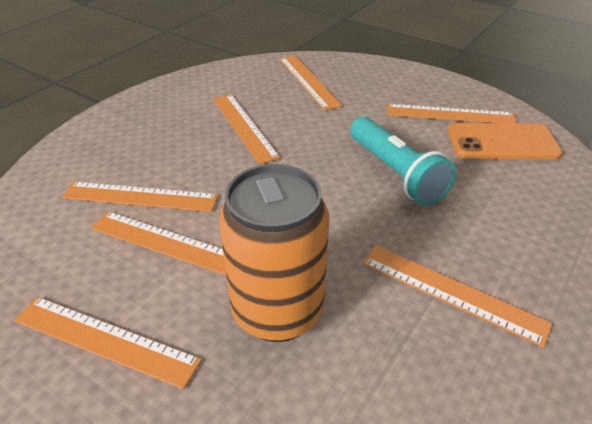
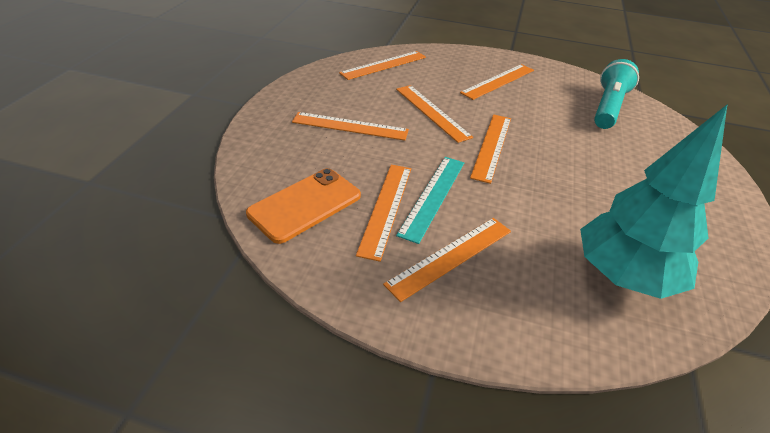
orange can: 1 -> 0
turquoise ruler: 0 -> 1
turquoise tree: 0 -> 1

